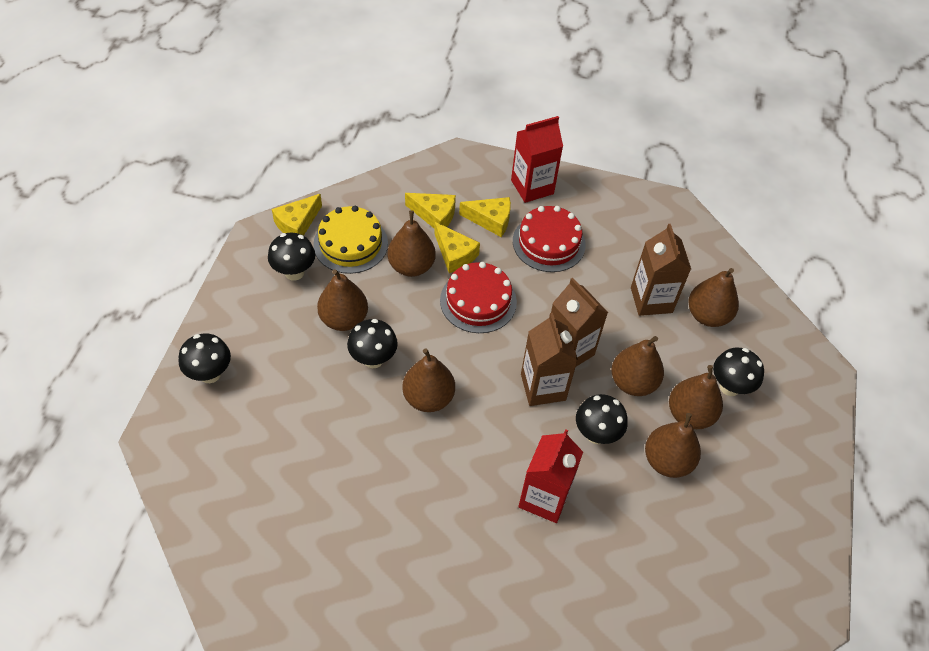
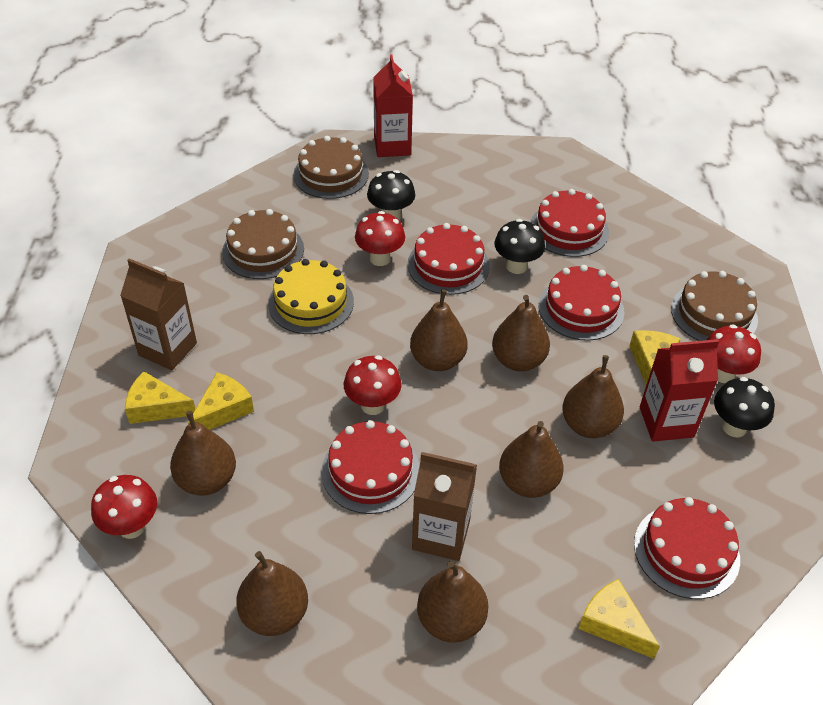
black mushroom: 5 -> 3
brown cake: 0 -> 3
brown carton: 3 -> 2
red cake: 2 -> 5
red mushroom: 0 -> 4

